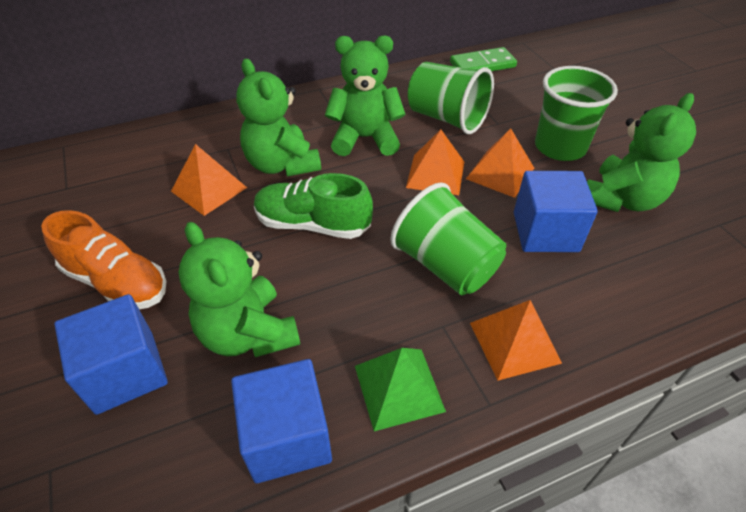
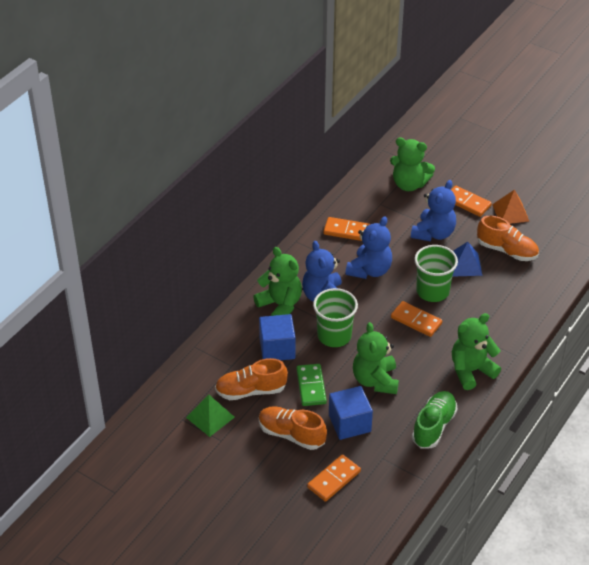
blue cube: 3 -> 2
blue pyramid: 0 -> 1
blue teddy bear: 0 -> 3
green cup: 3 -> 2
orange domino: 0 -> 4
orange pyramid: 4 -> 1
orange shoe: 1 -> 3

